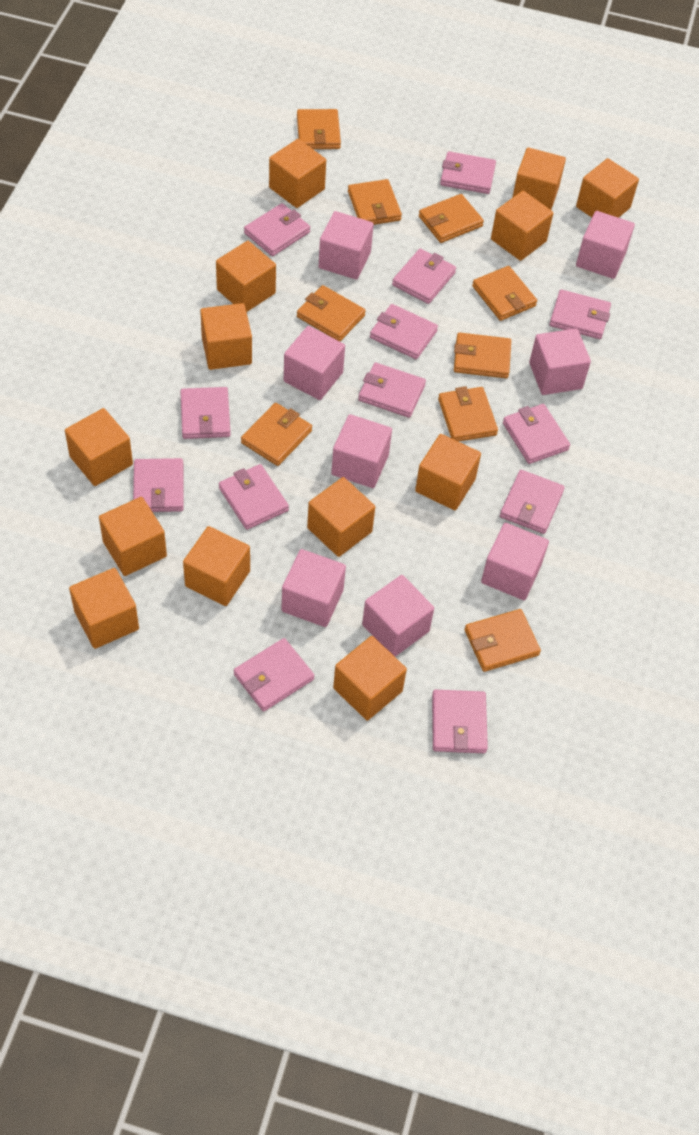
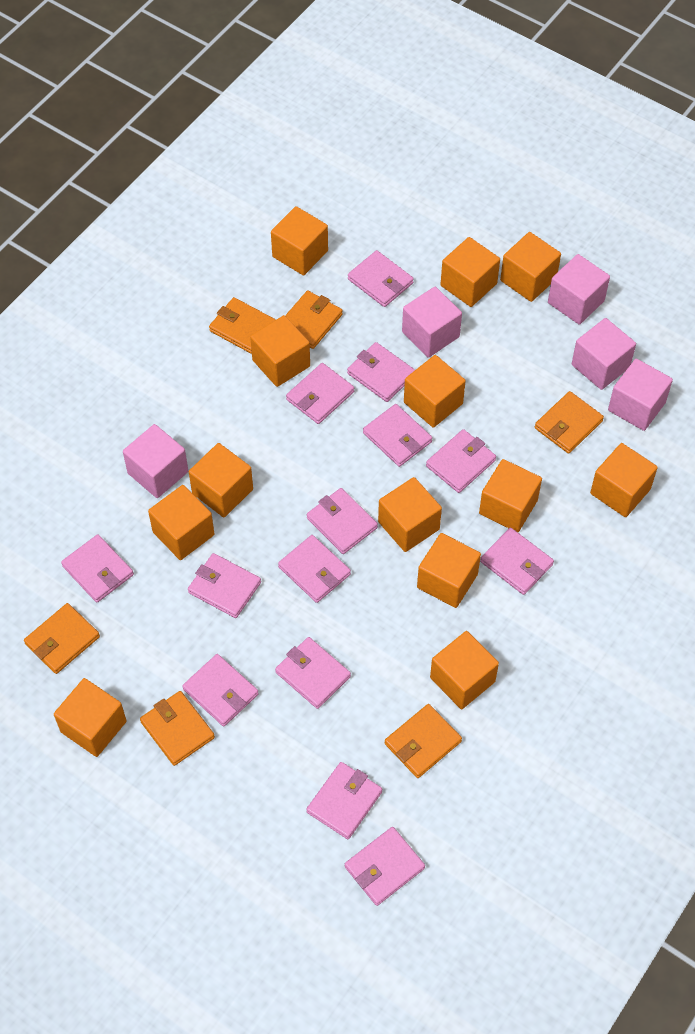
orange wallet: 9 -> 6
pink cube: 8 -> 5
pink wallet: 13 -> 14

